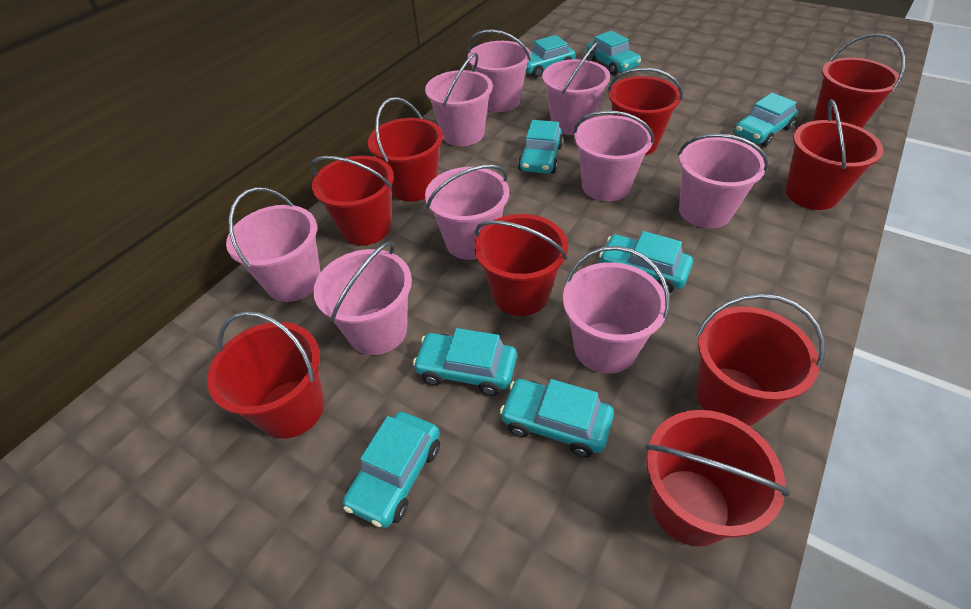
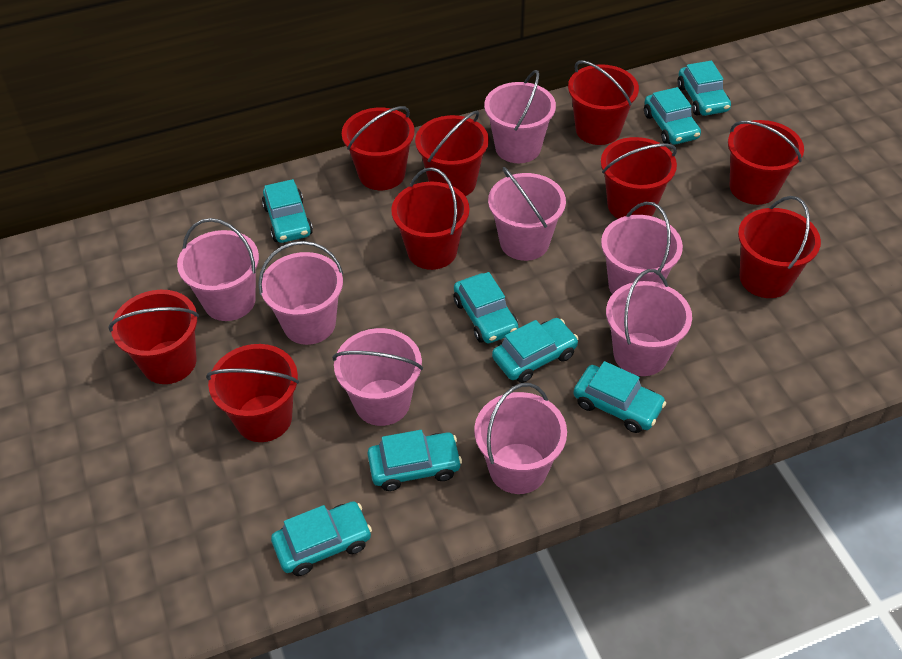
pink bucket: 9 -> 8

